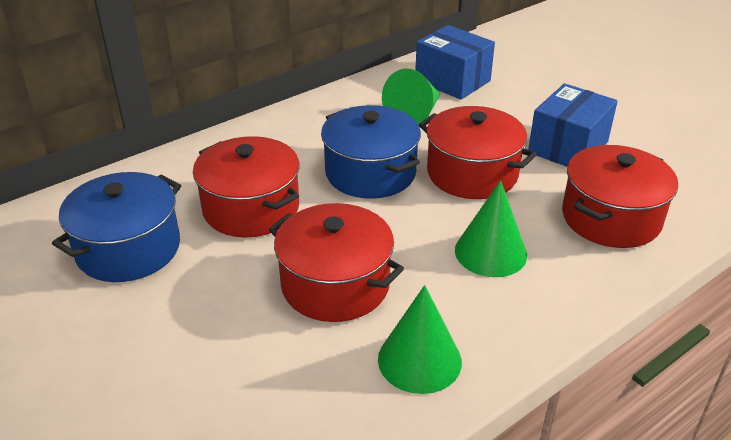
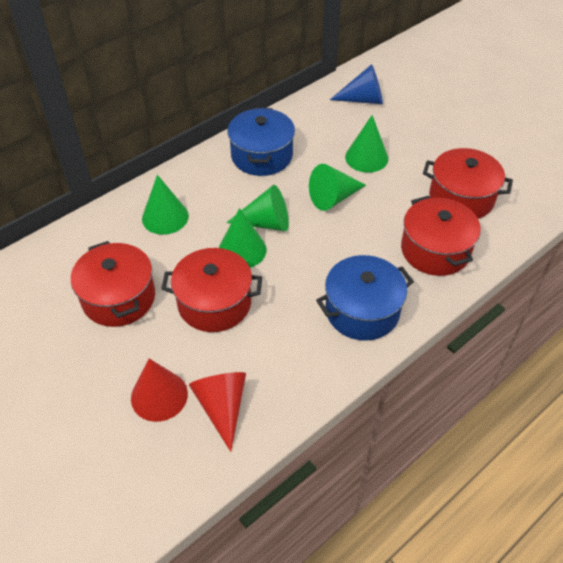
blue box: 2 -> 0
blue cone: 0 -> 1
green cone: 3 -> 5
red cone: 0 -> 2

